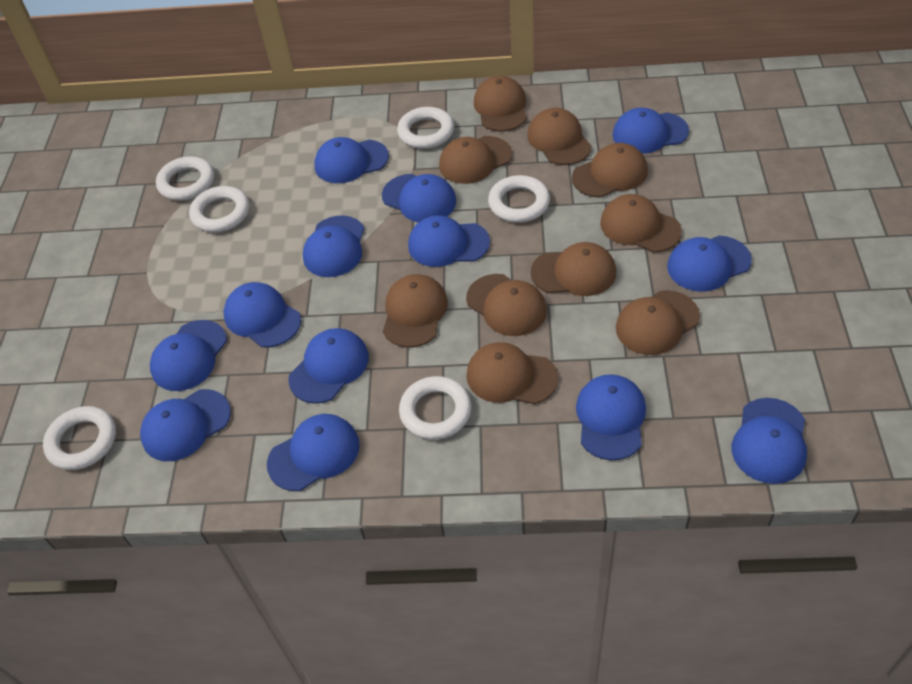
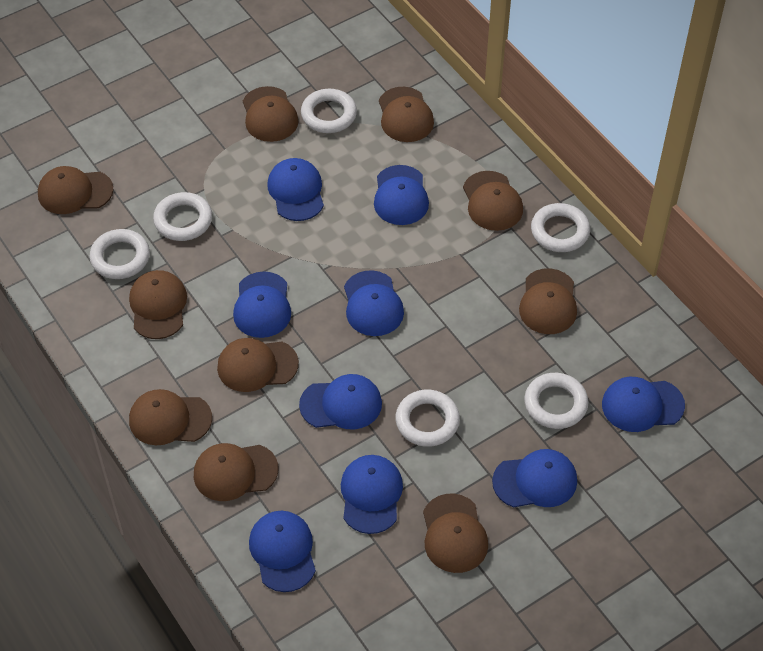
blue cap: 13 -> 9

